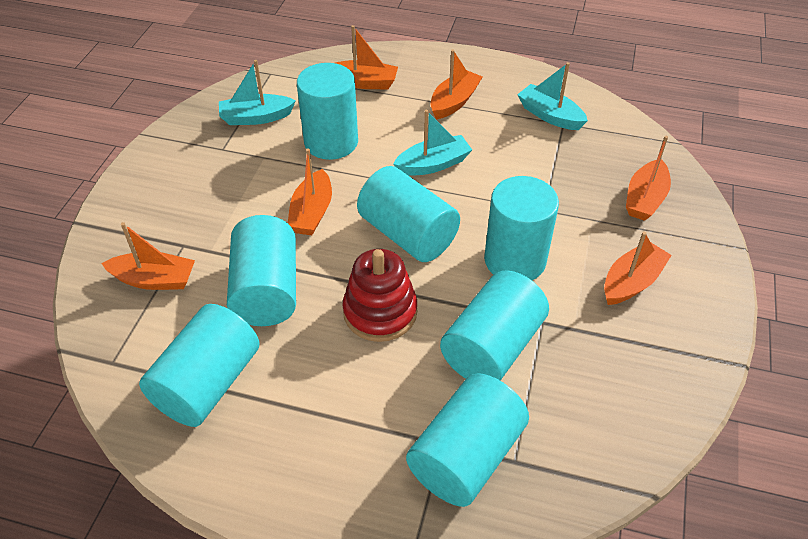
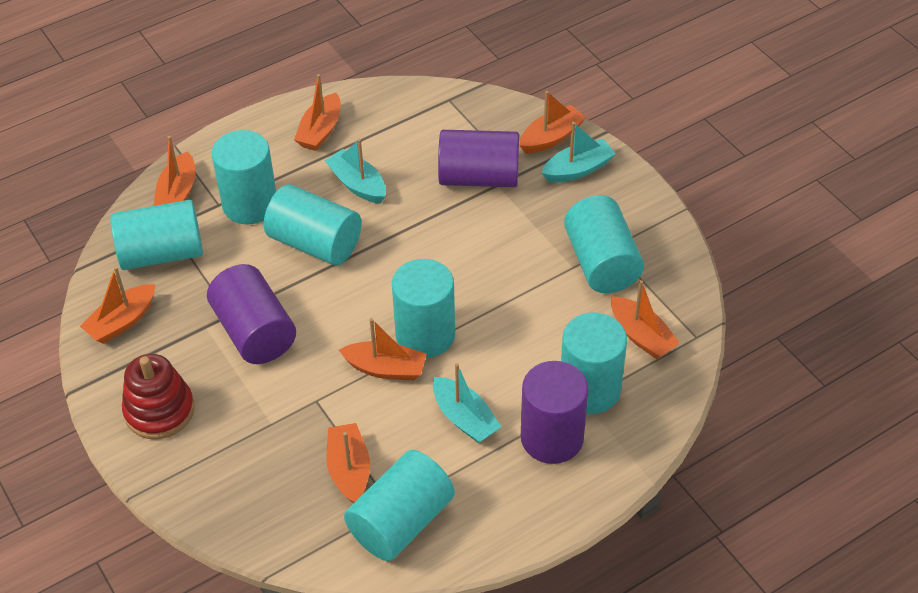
orange boat: 6 -> 7
purple cylinder: 0 -> 3

